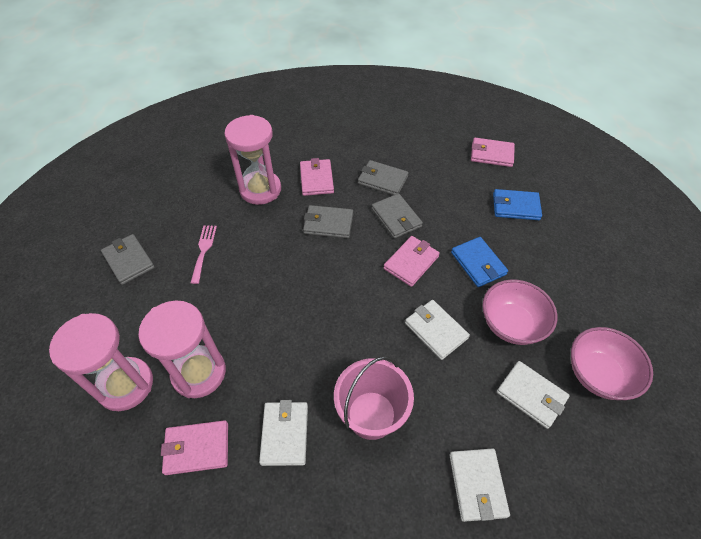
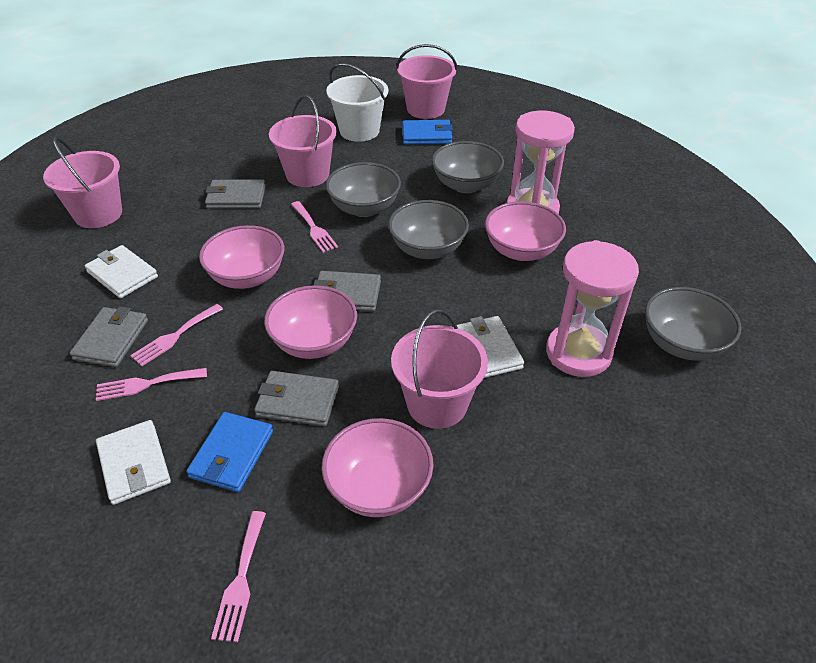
grey bowl: 0 -> 4
pink bowl: 2 -> 4
pink bucket: 1 -> 4
pink fork: 1 -> 4
pink hourglass: 3 -> 2
pink wallet: 4 -> 0
white bucket: 0 -> 1
white wallet: 4 -> 3

